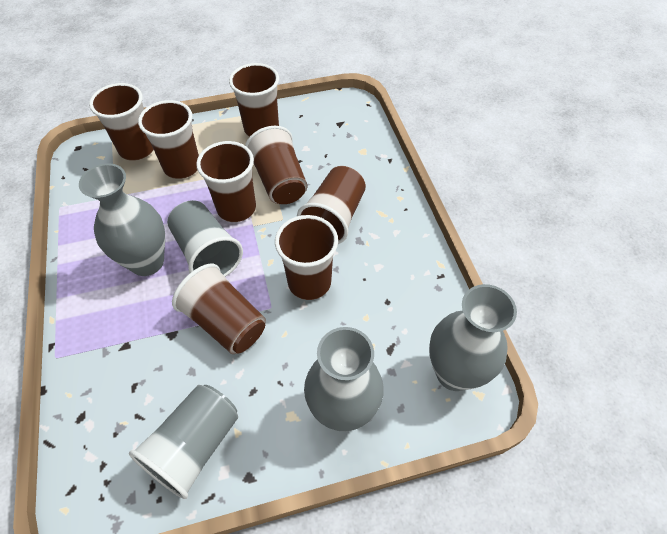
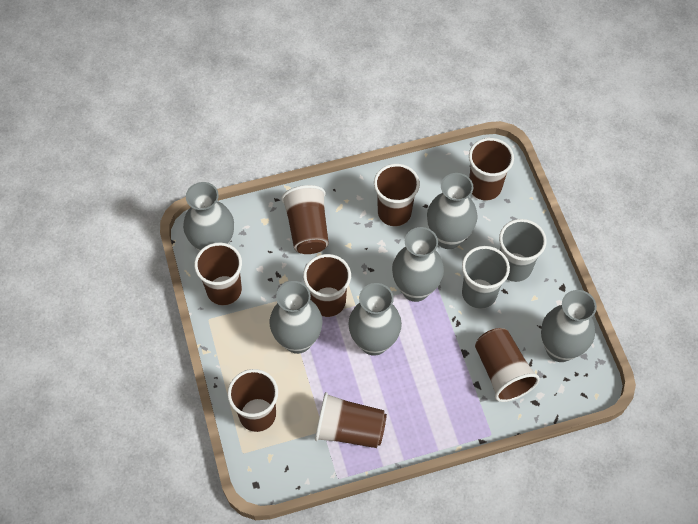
grey vase: 3 -> 6

